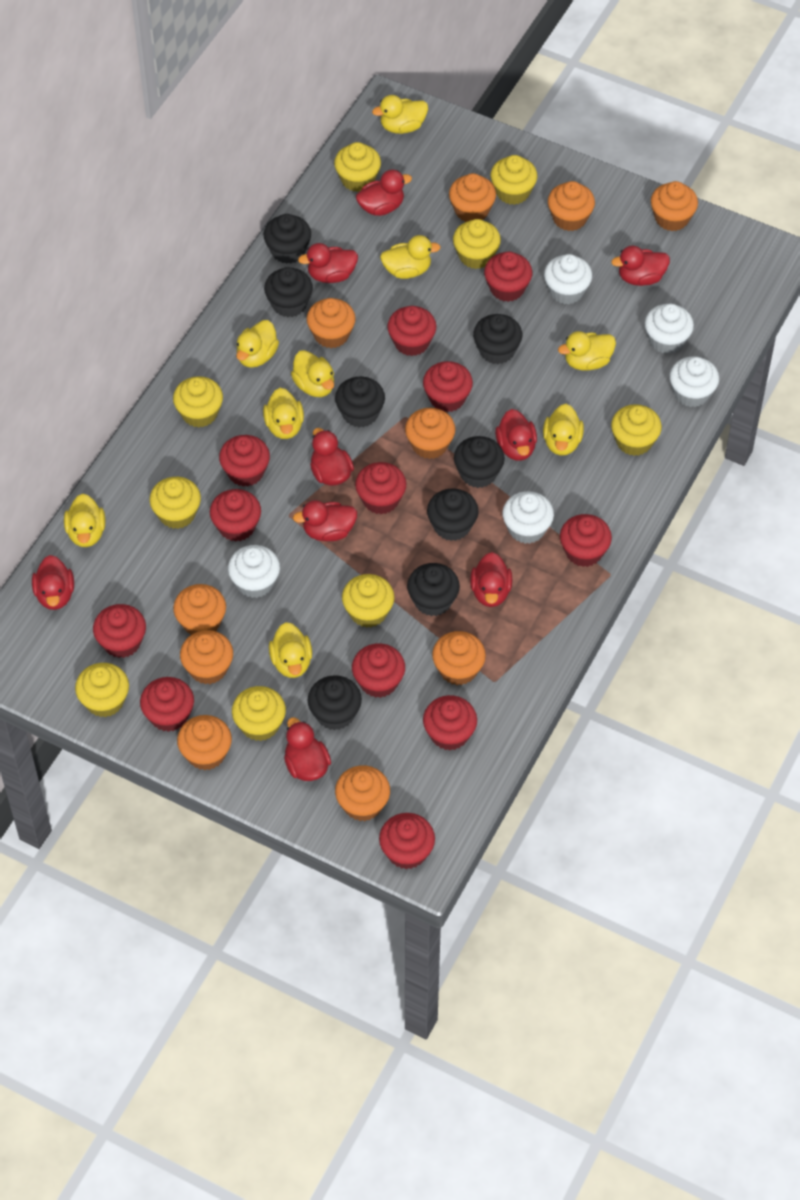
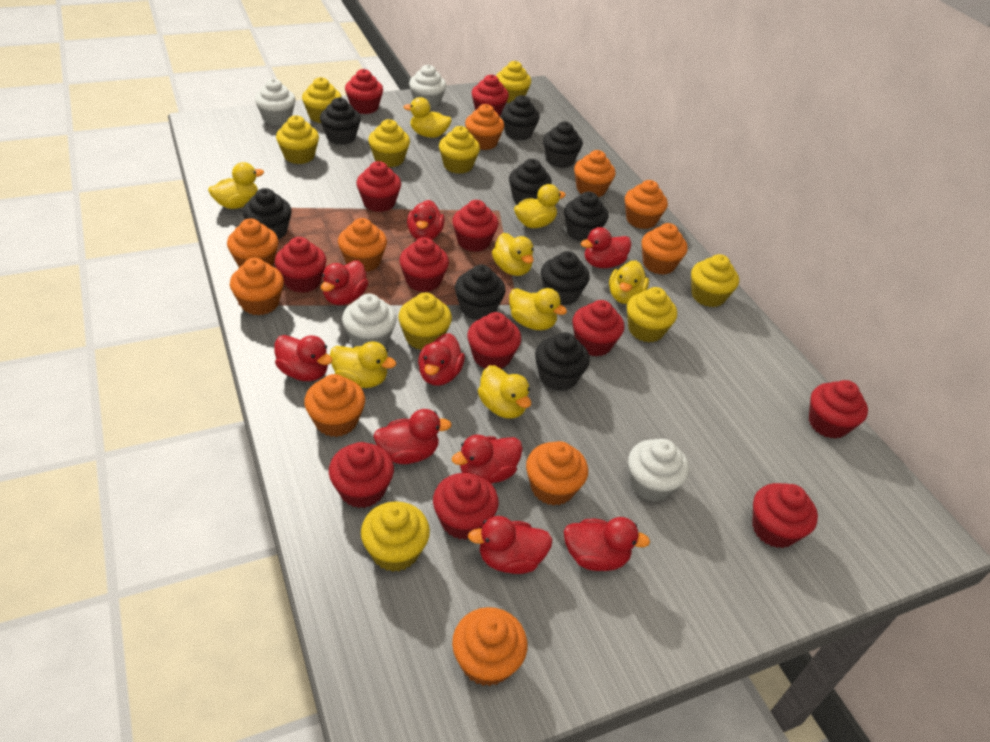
black cupcake: 8 -> 9
white cupcake: 5 -> 4
yellow duck: 9 -> 8

